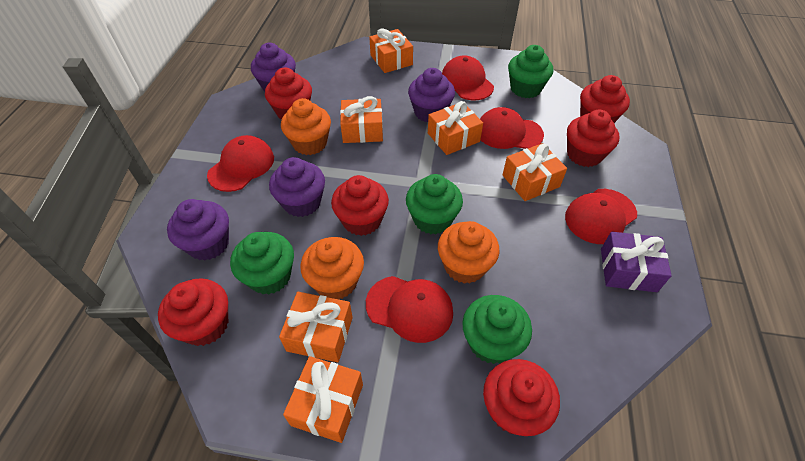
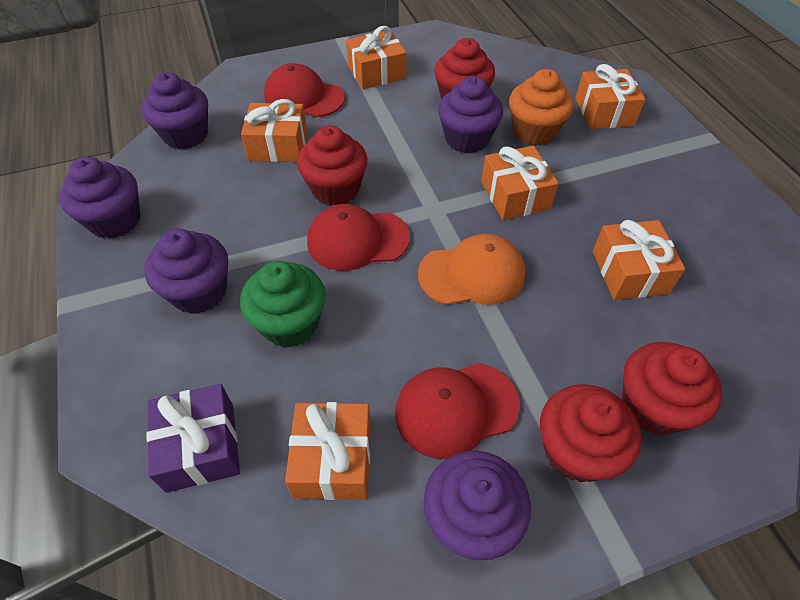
green cupcake: 4 -> 1
orange cap: 0 -> 1
orange cupcake: 3 -> 1
purple cupcake: 4 -> 5
red cap: 5 -> 3
red cupcake: 6 -> 4

